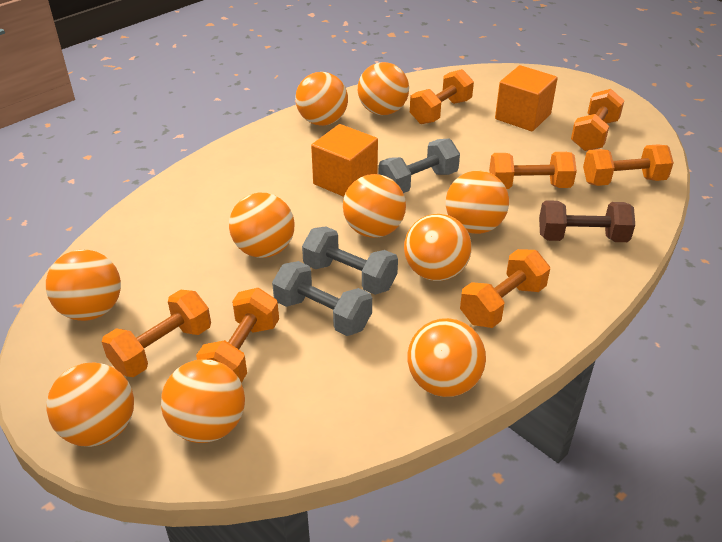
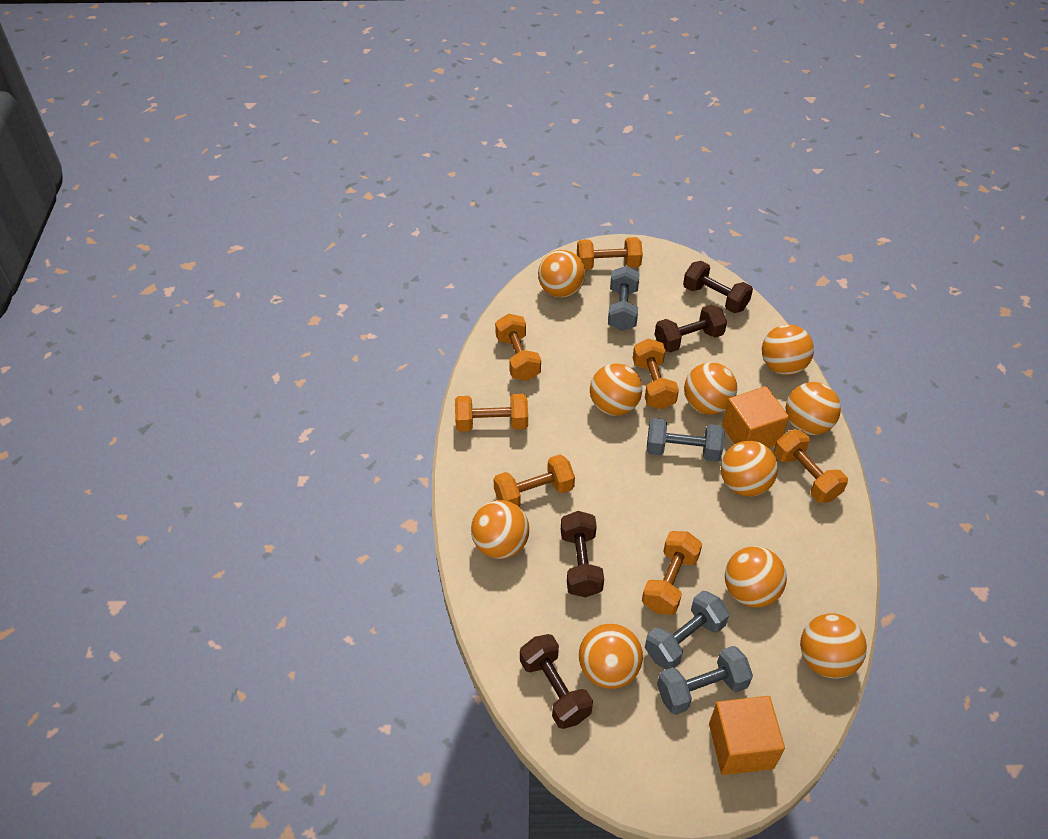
brown dumbbell: 1 -> 4
grey dumbbell: 3 -> 4

